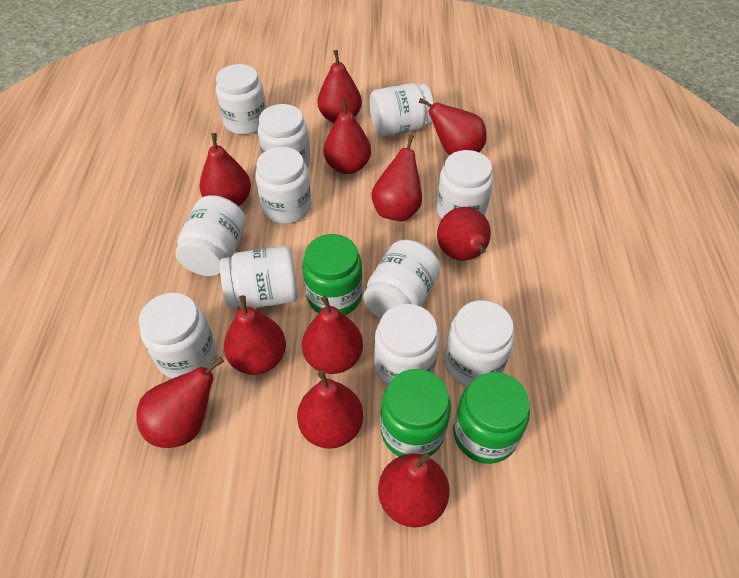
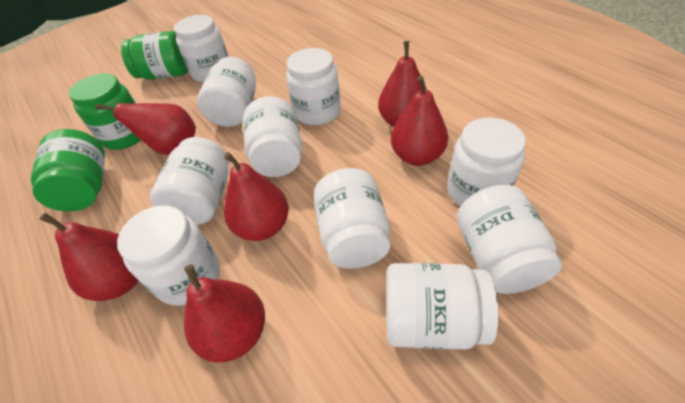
red pear: 11 -> 6
white jar: 11 -> 10

